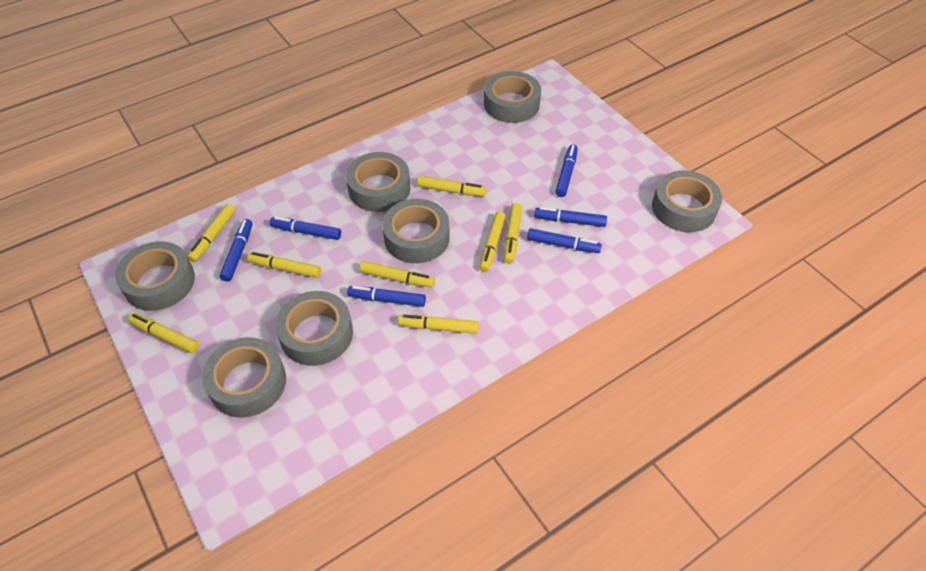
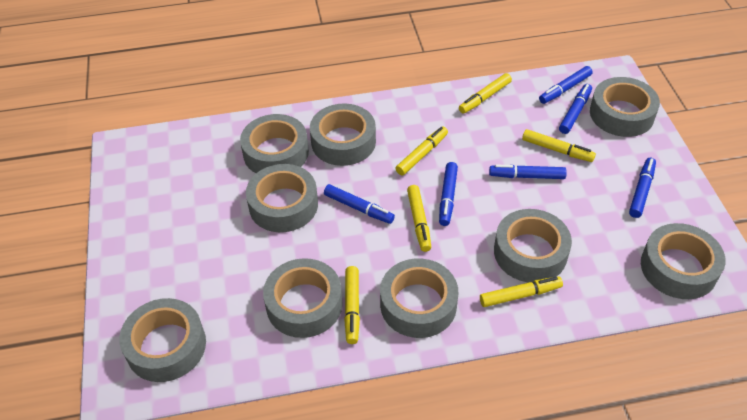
grey tape: 7 -> 9
yellow marker: 8 -> 6

